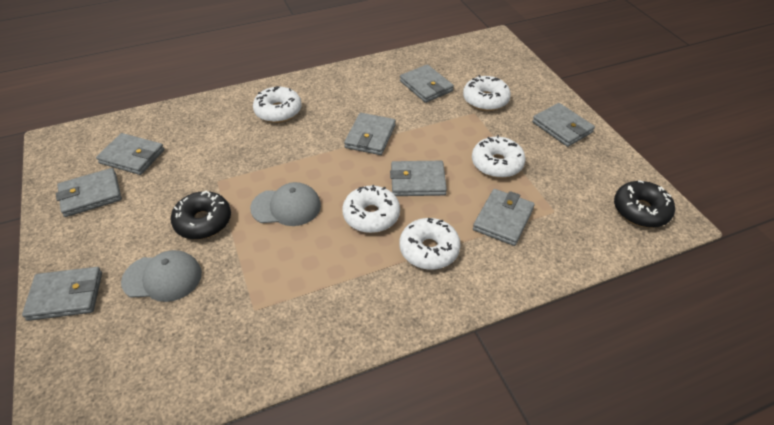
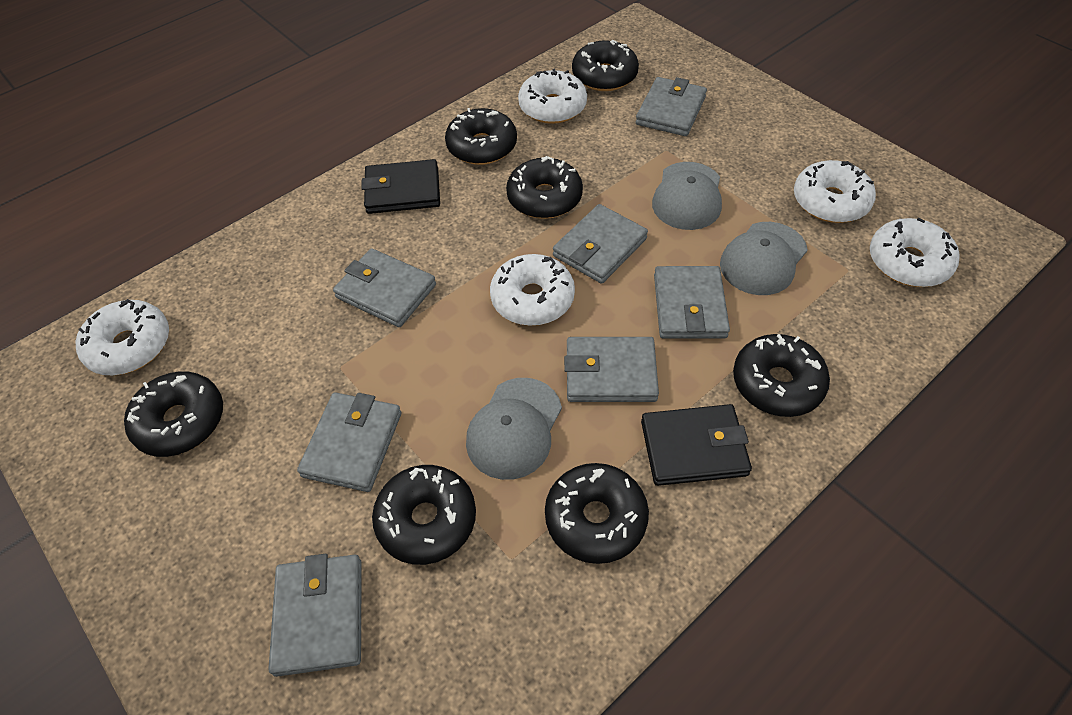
black donut: 2 -> 7
black wallet: 0 -> 2
grey cap: 2 -> 3
grey wallet: 8 -> 7

